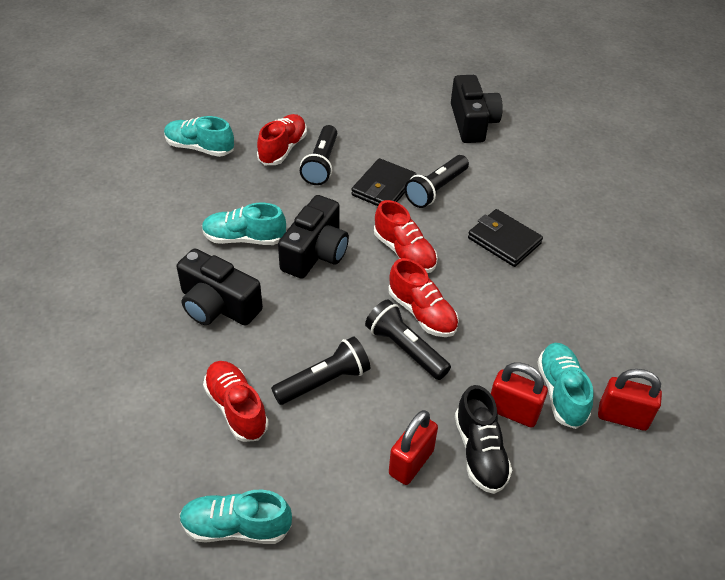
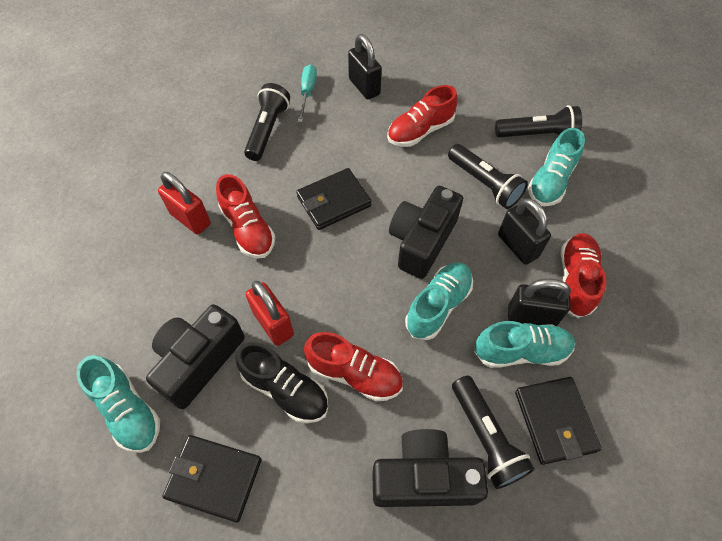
black padlock: 0 -> 3
black wallet: 2 -> 3
red padlock: 3 -> 2
turquoise screwdriver: 0 -> 1

